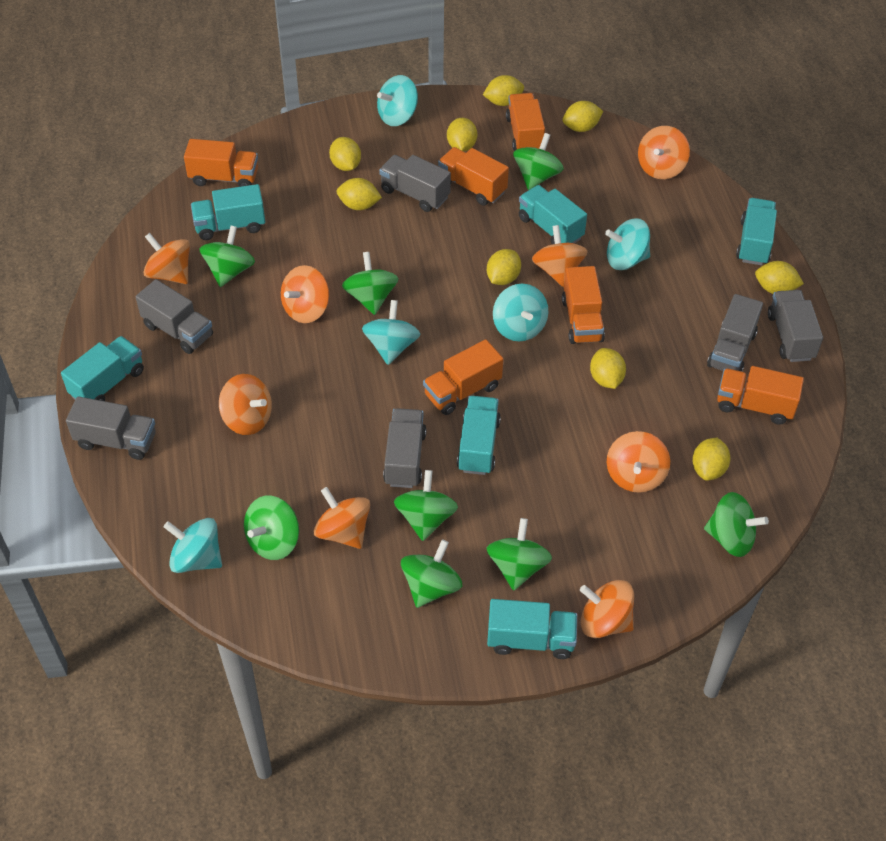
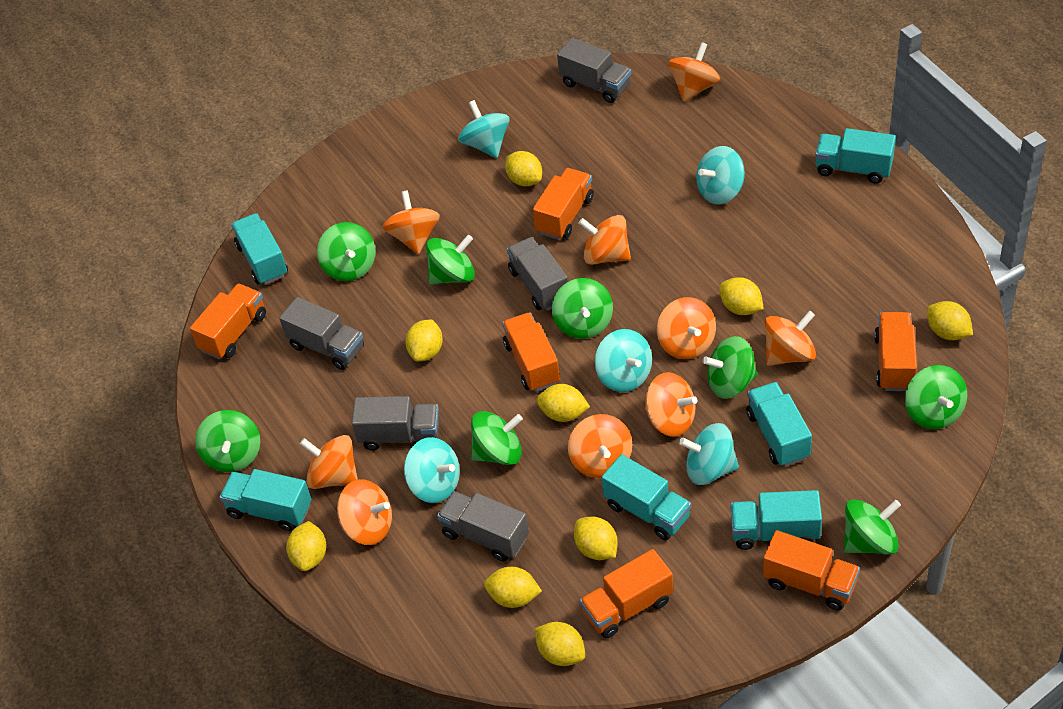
grey truck: 6 -> 5
orange spinning top: 8 -> 9

